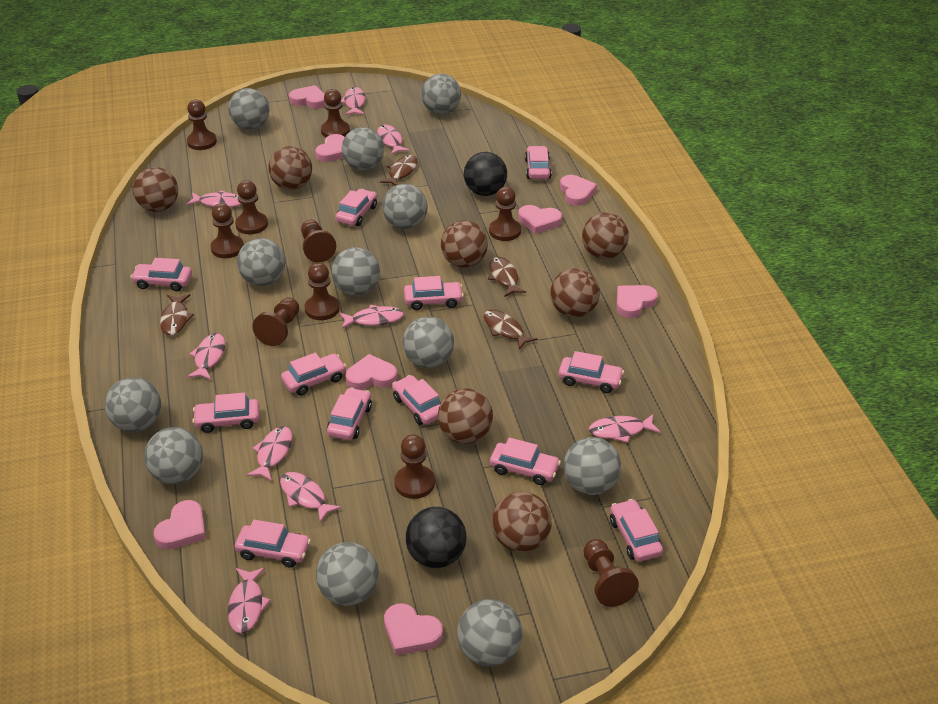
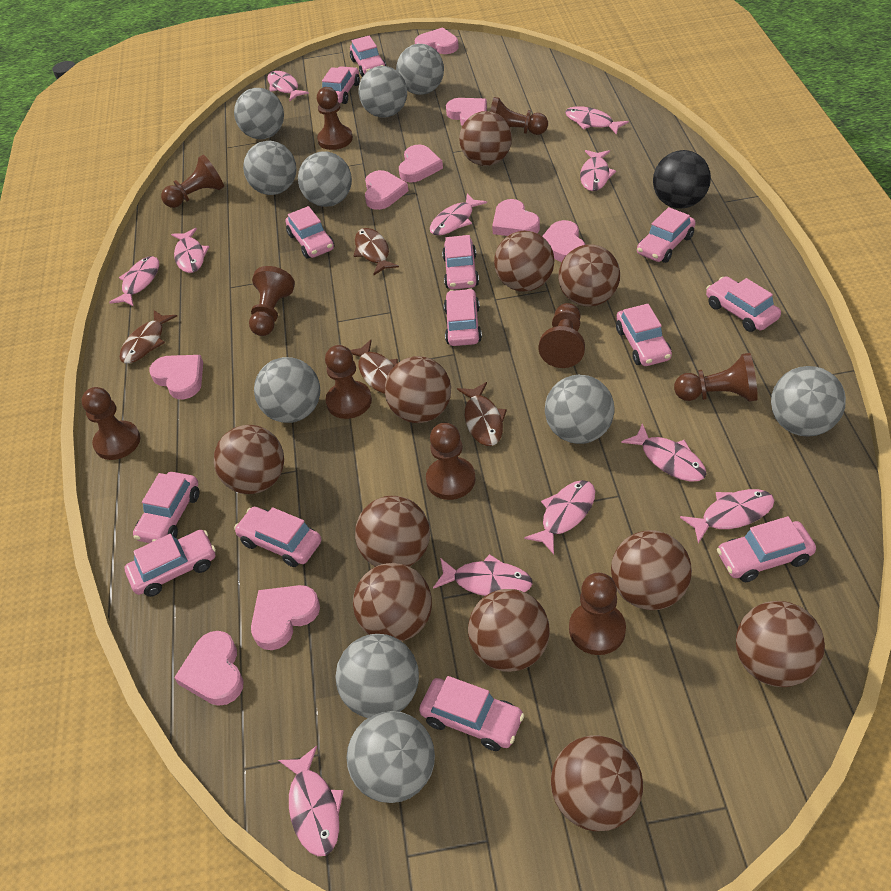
black ball: 2 -> 1
brown ball: 7 -> 11
grey ball: 12 -> 10
pink car: 12 -> 13
pink fish: 9 -> 11
pink heart: 8 -> 9

